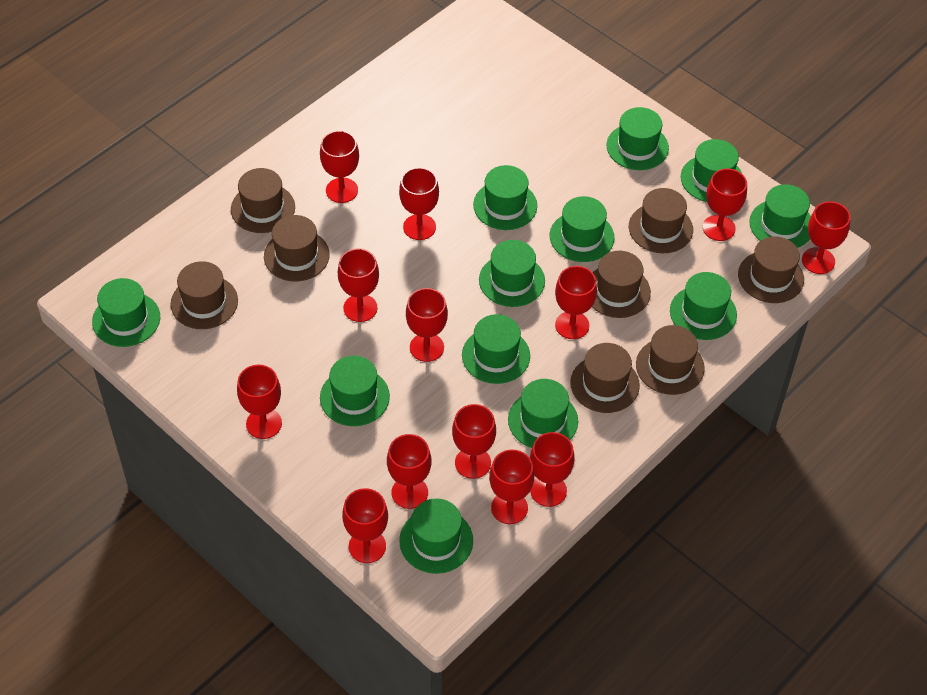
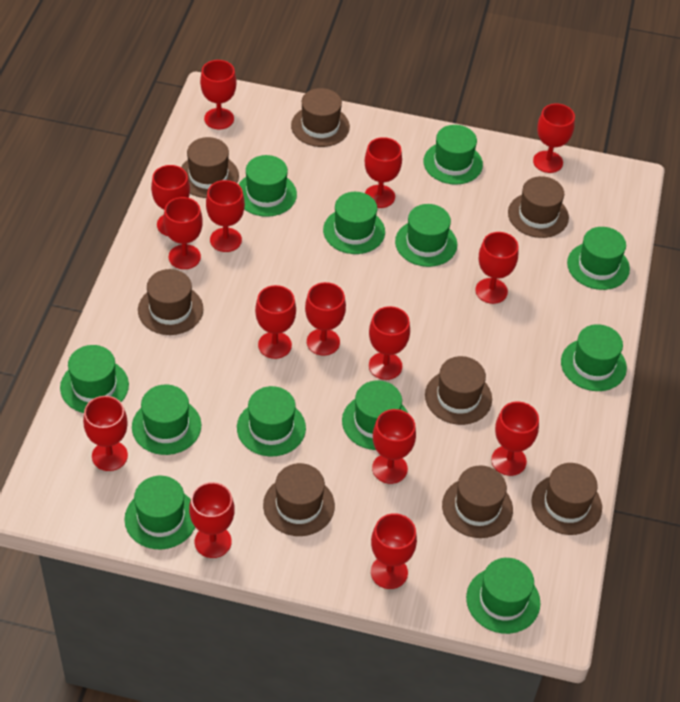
red goblet: 13 -> 15

